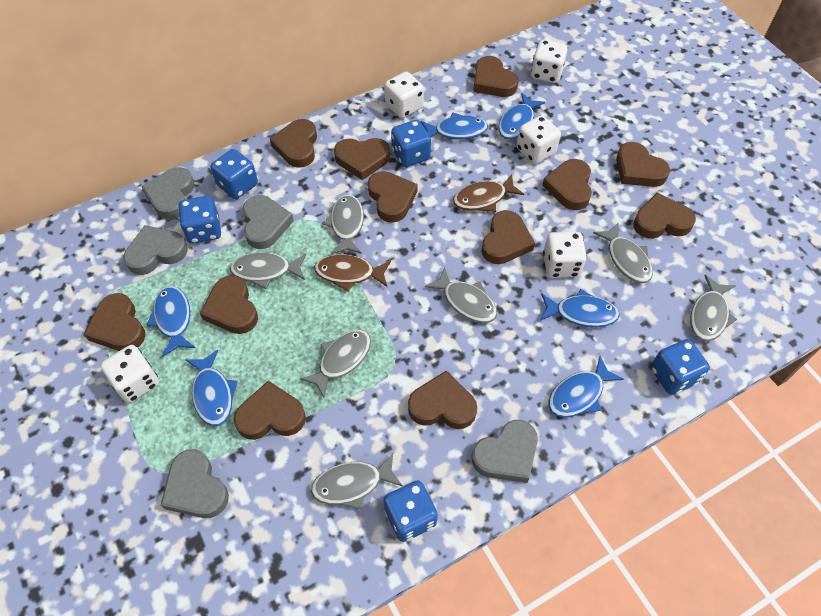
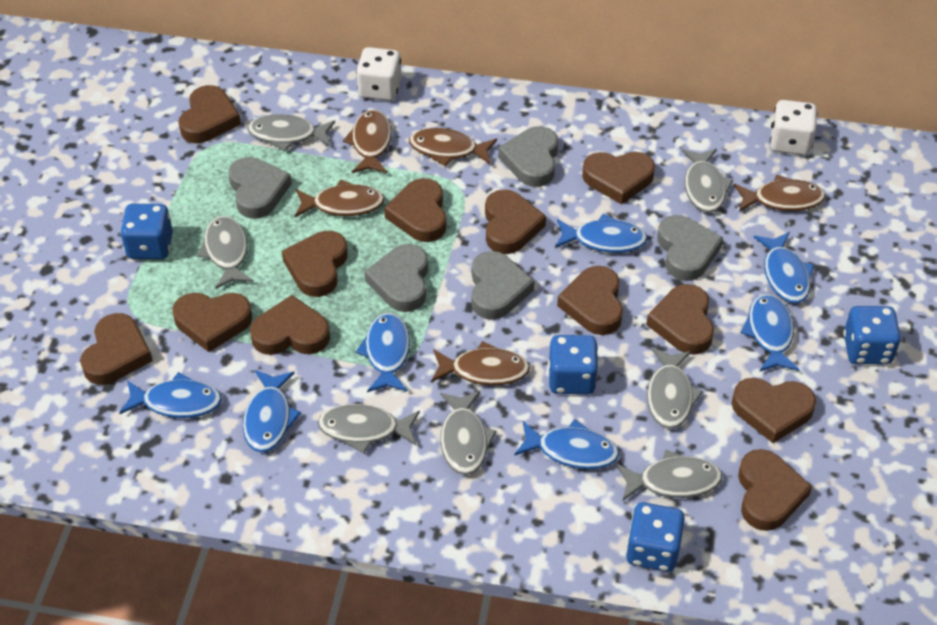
blue dice: 5 -> 4
blue fish: 6 -> 7
brown fish: 2 -> 5
white dice: 5 -> 2

